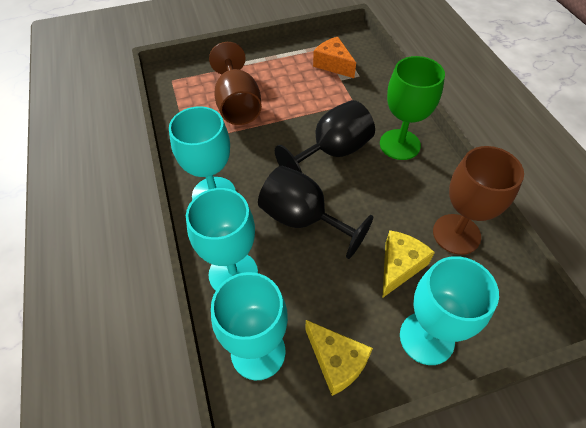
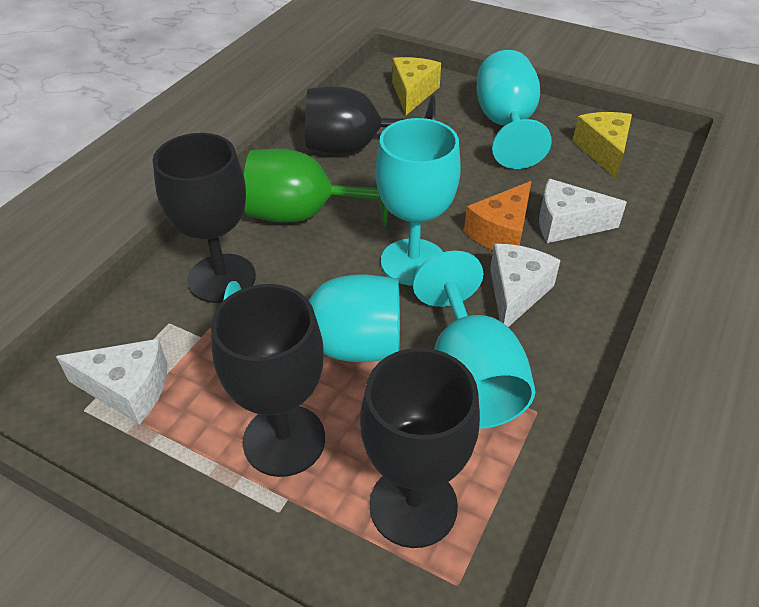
black goblet: 2 -> 4
brown goblet: 2 -> 0
white cheese: 0 -> 3

